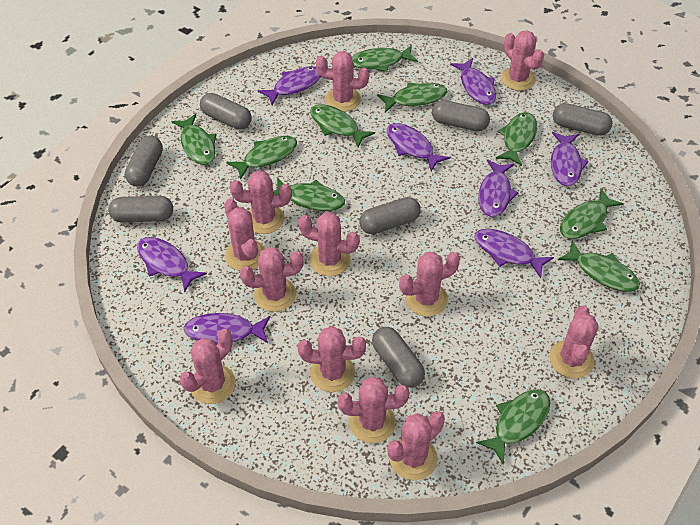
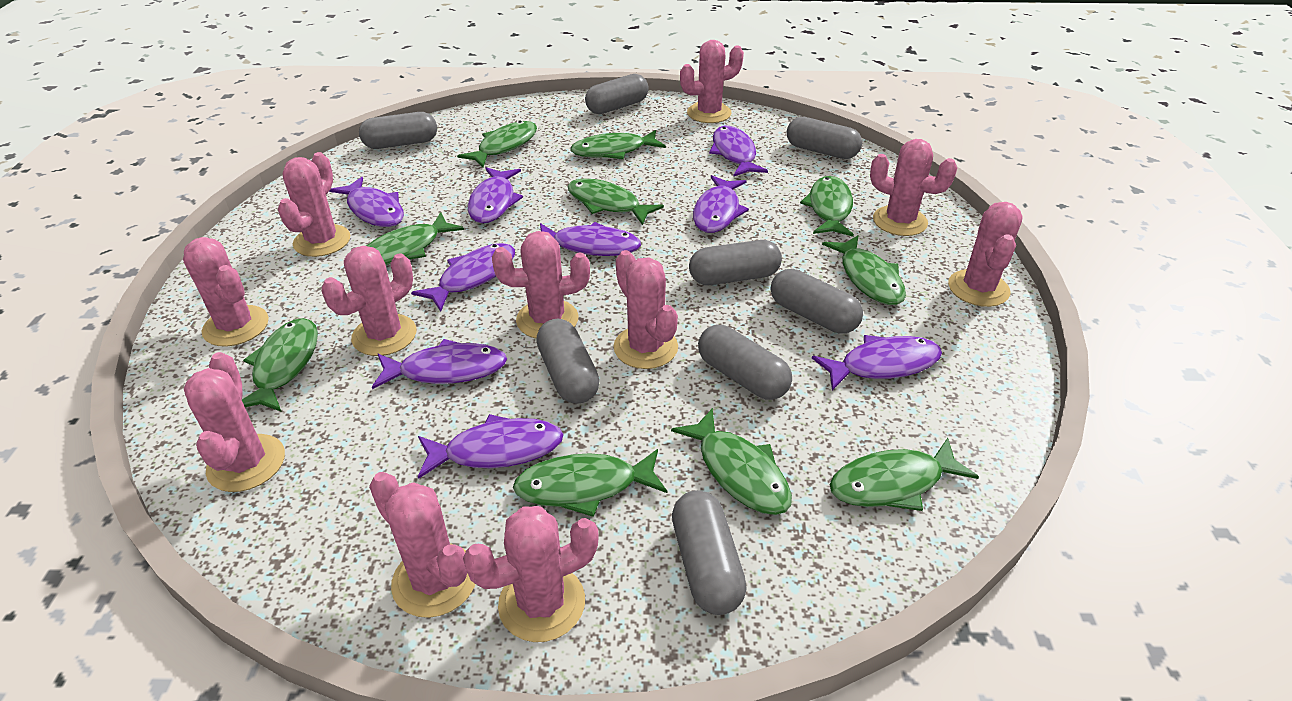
grey capsule: 7 -> 8
pink cactus: 12 -> 11
purple fish: 8 -> 9

